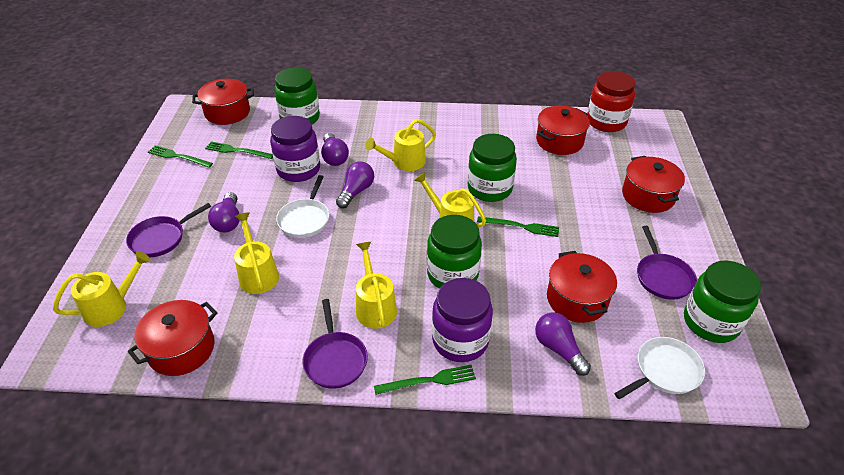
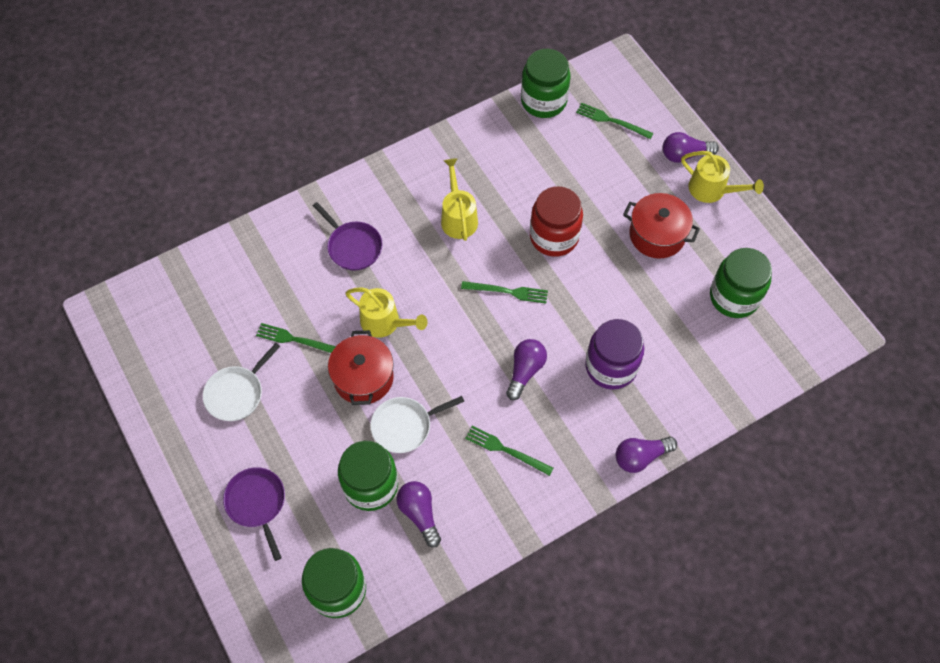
purple jar: 2 -> 1
purple pan: 3 -> 2
red pot: 5 -> 2
yellow watering can: 5 -> 3

